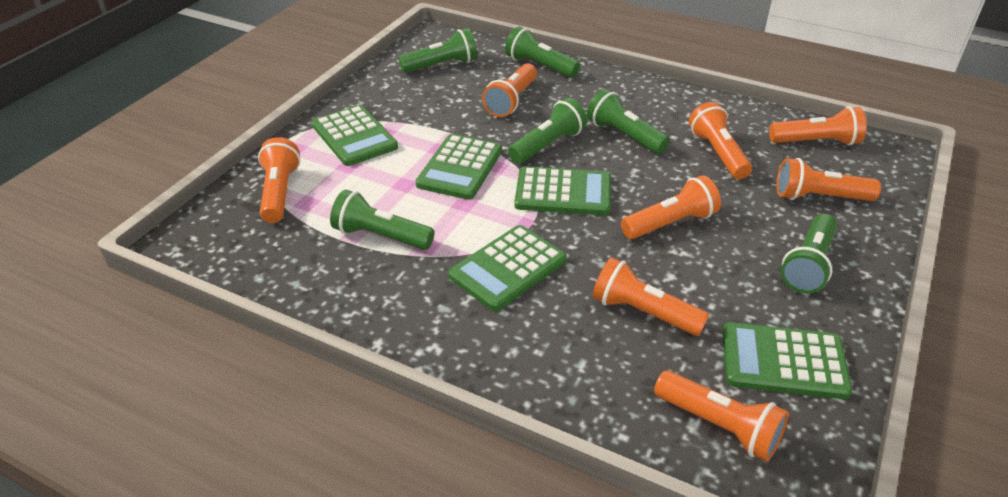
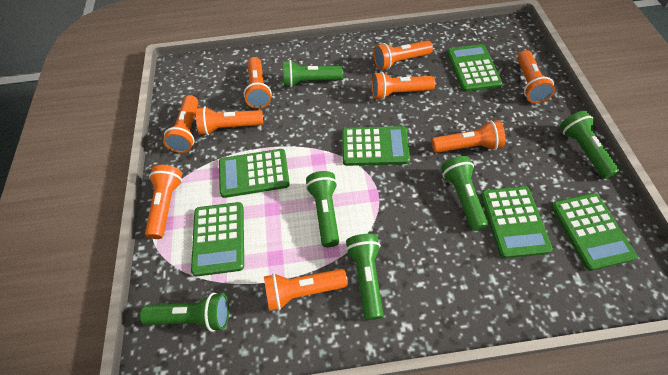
green calculator: 5 -> 6
orange flashlight: 8 -> 9

